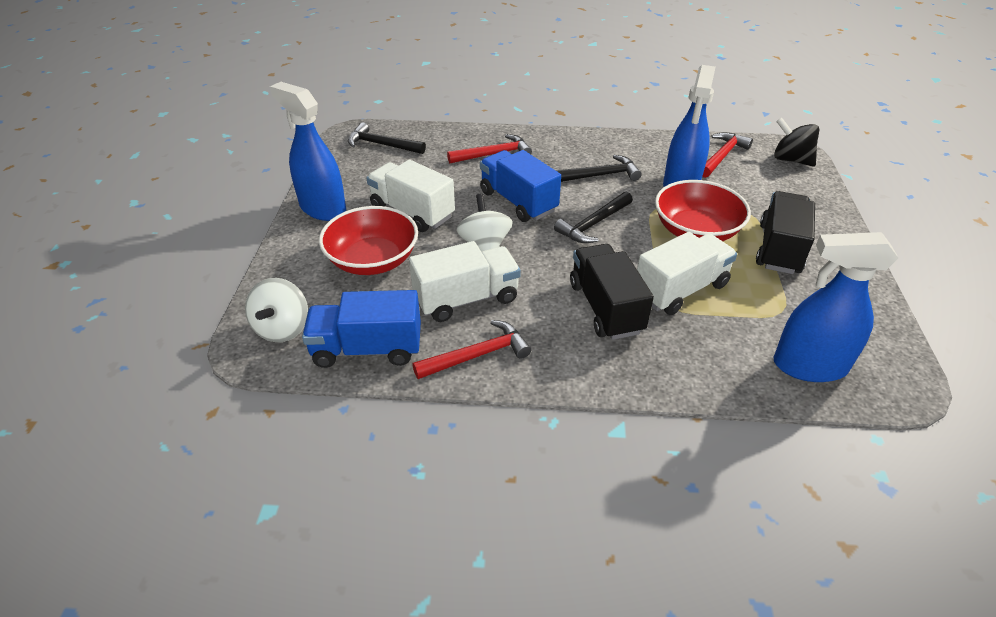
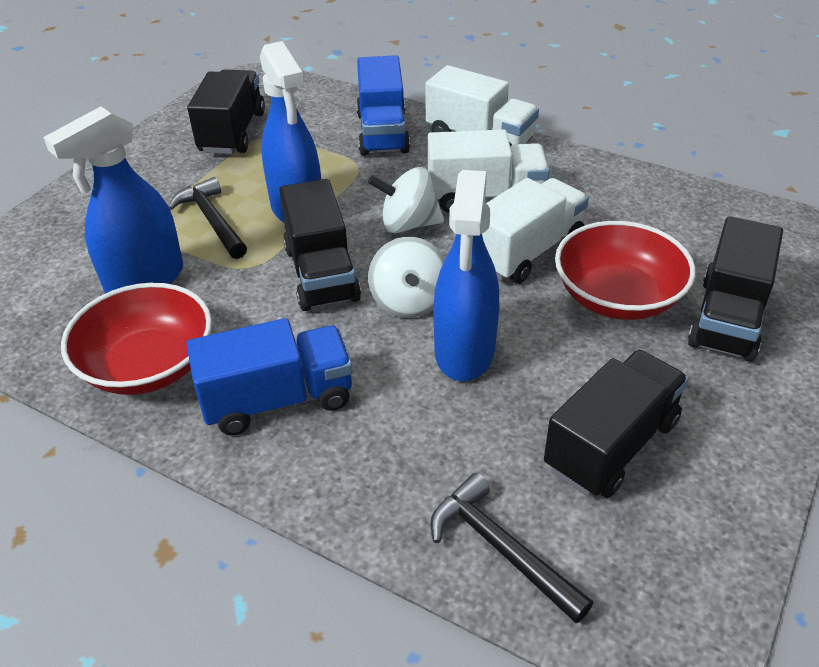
black hammer: 3 -> 2
black spinning top: 1 -> 0
black truck: 2 -> 4
red hammer: 3 -> 0

